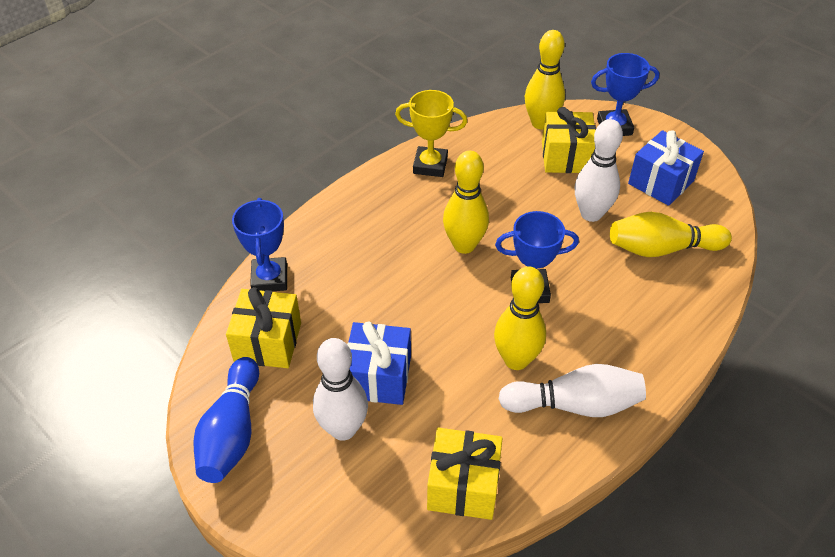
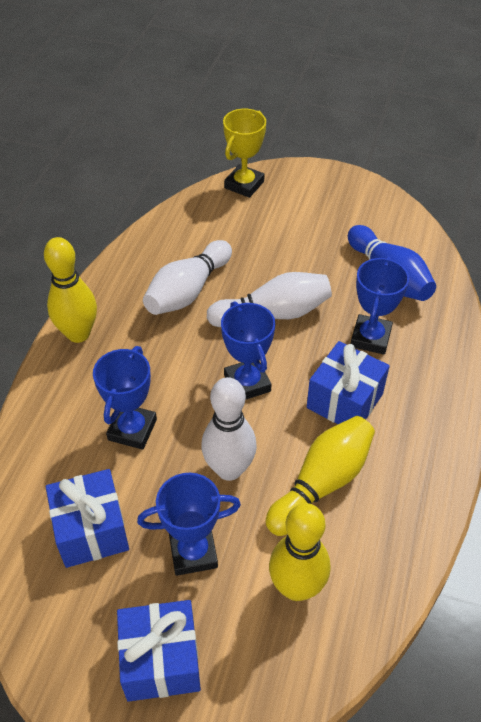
blue gift: 2 -> 3
blue trophy: 3 -> 4
yellow bowling pin: 4 -> 3
yellow gift: 3 -> 0

